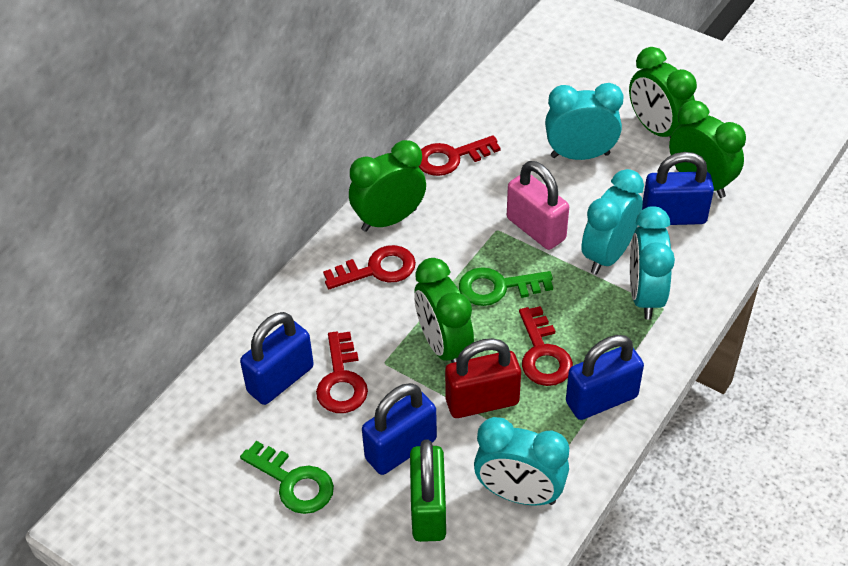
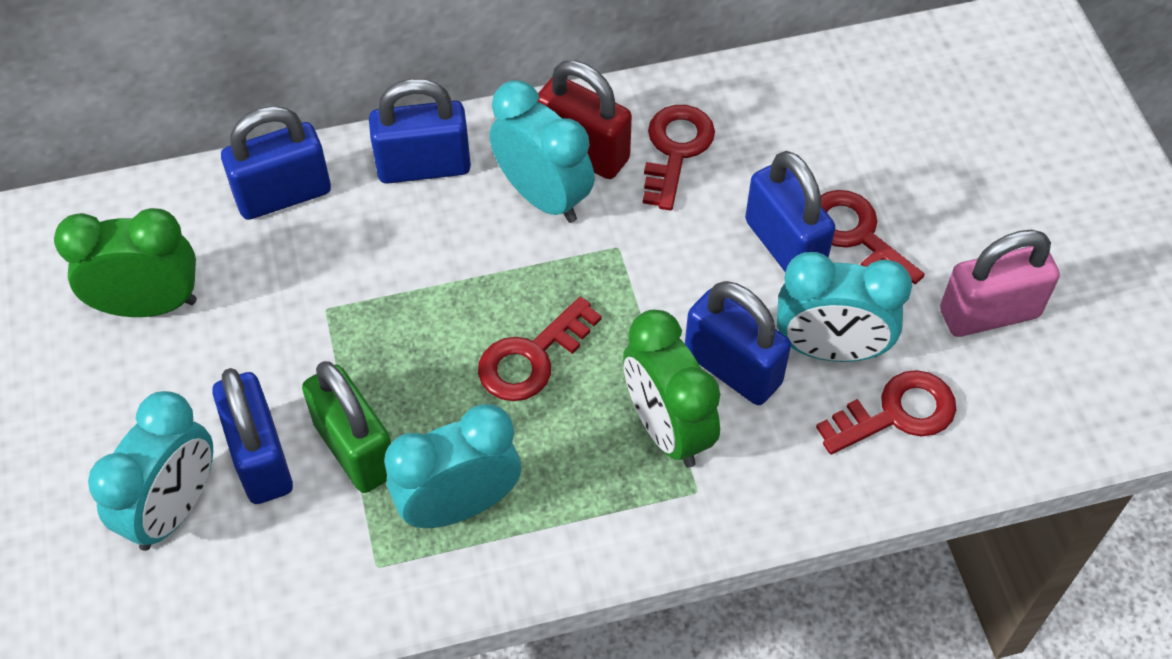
blue padlock: 4 -> 5
green clock: 4 -> 2
green key: 2 -> 0

